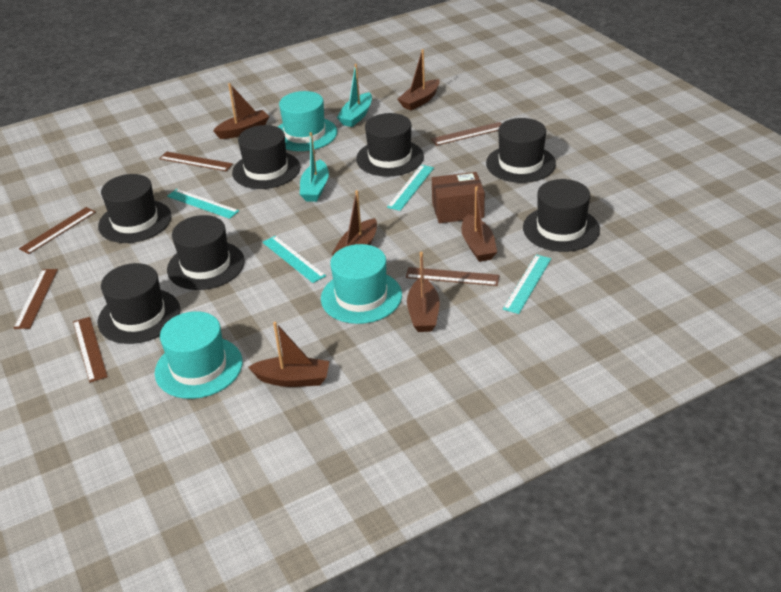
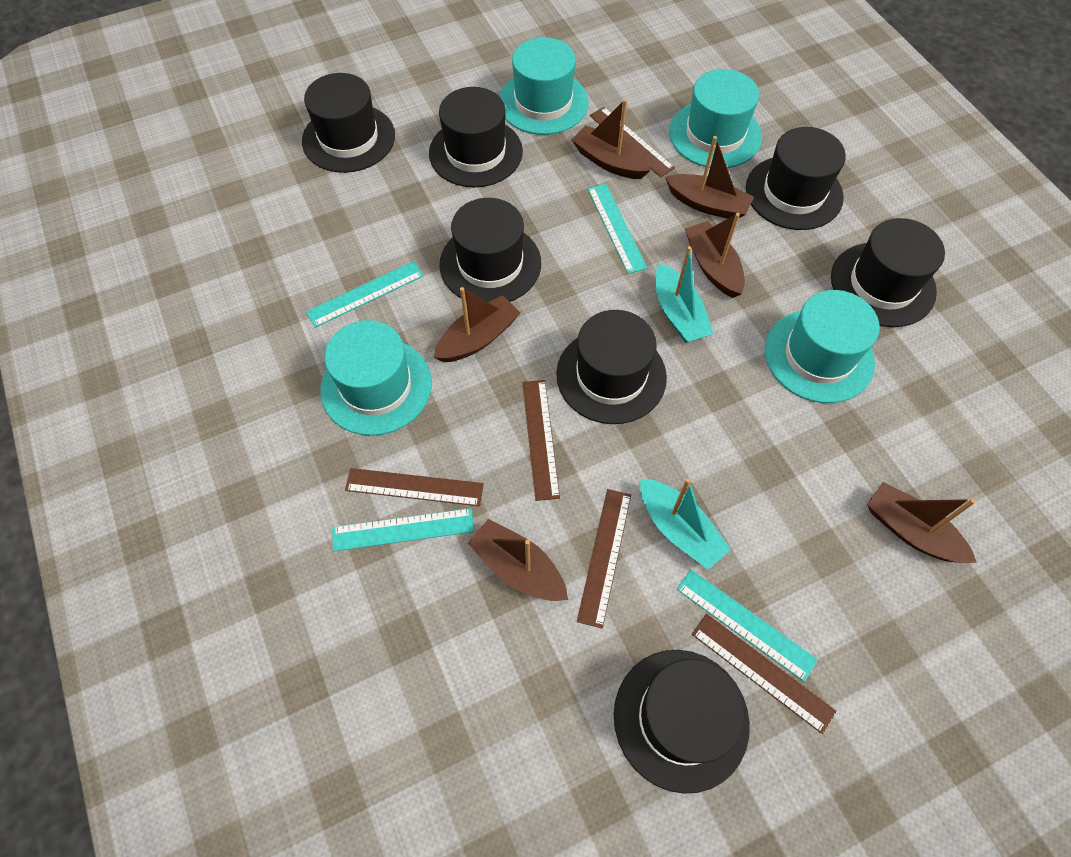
brown box: 1 -> 0
brown ruler: 6 -> 5
turquoise hat: 3 -> 4

